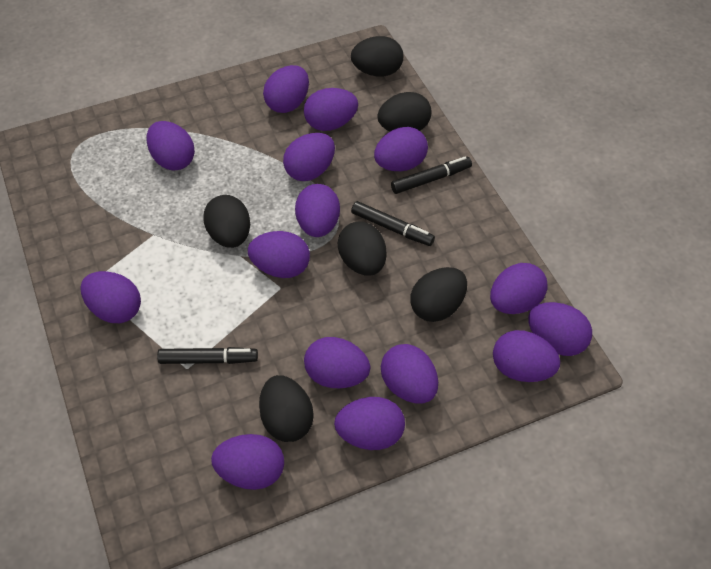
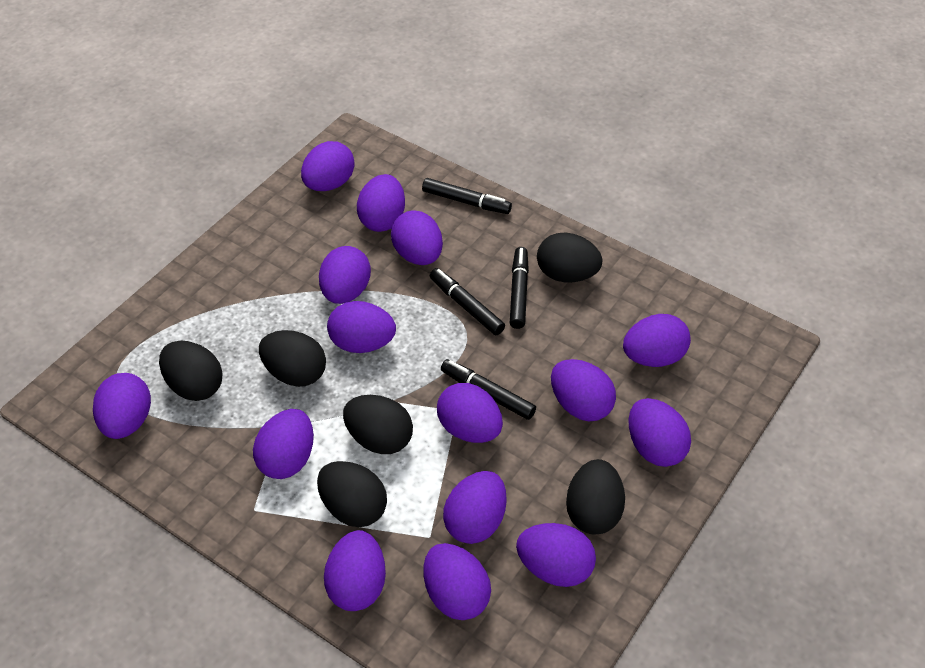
black marker: 3 -> 4

